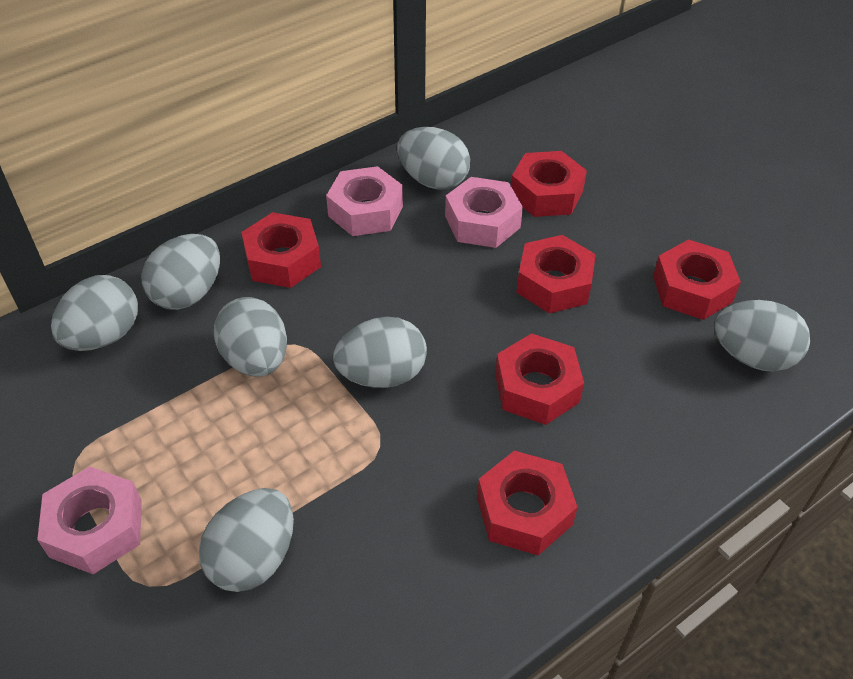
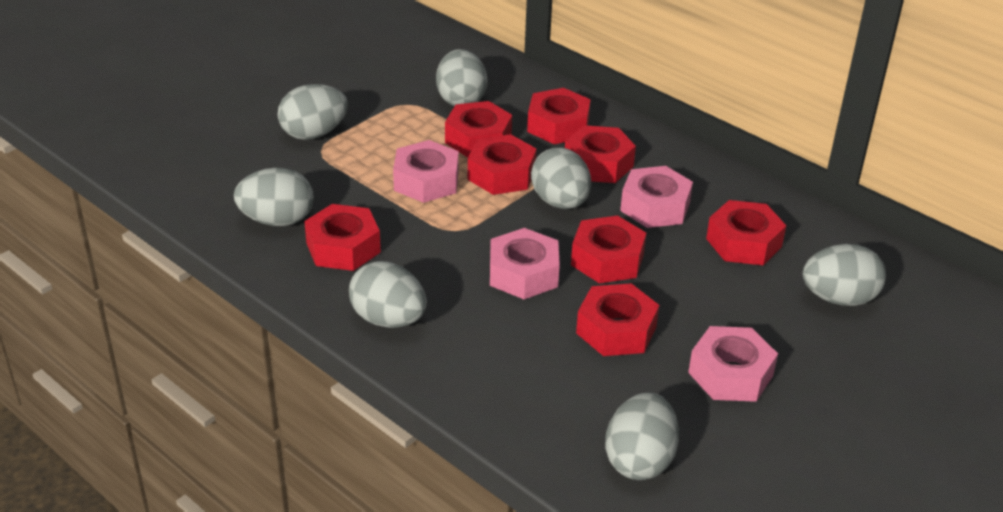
pink nut: 3 -> 4
red nut: 6 -> 8

